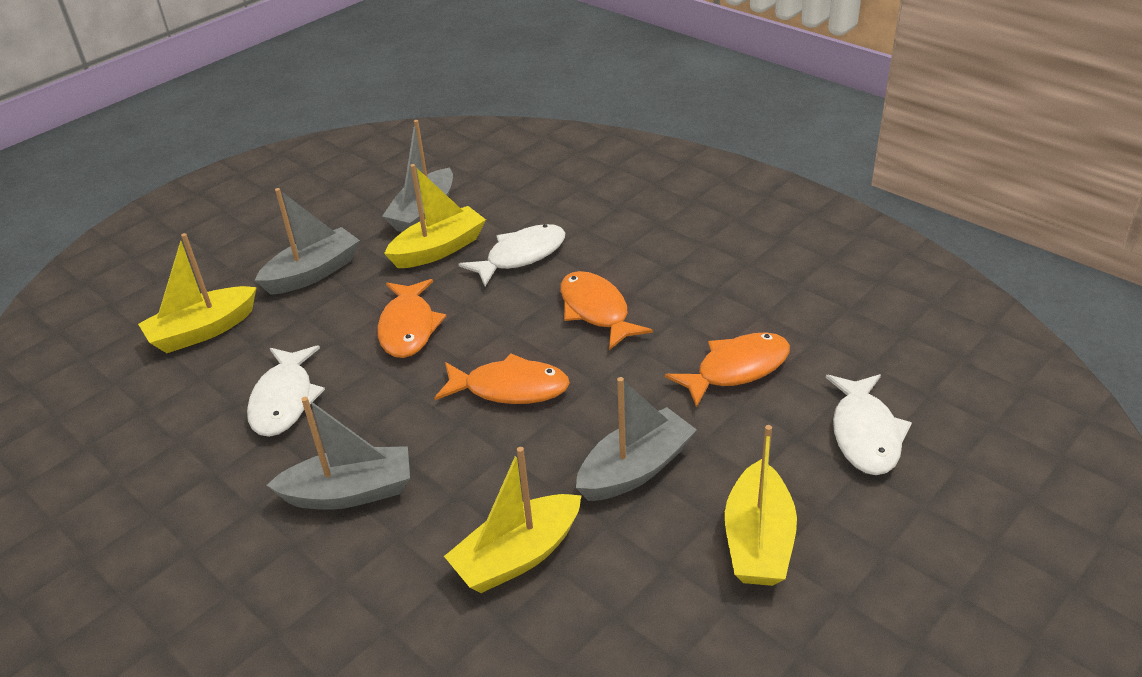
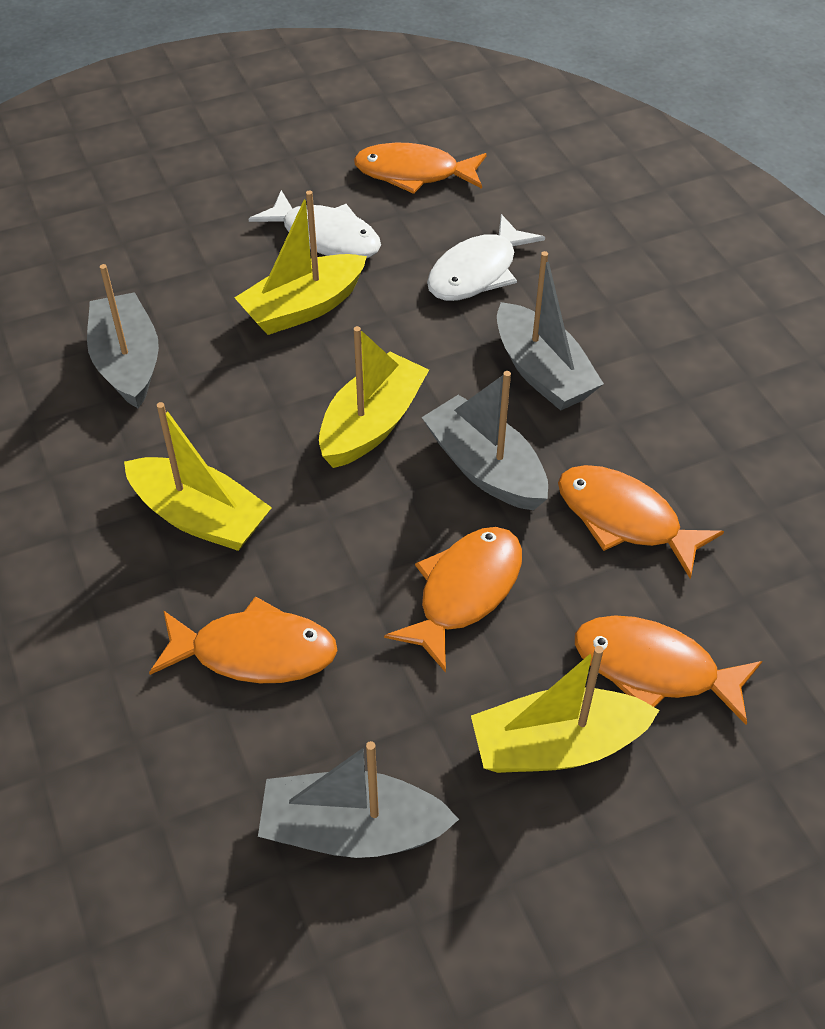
orange fish: 4 -> 5
white fish: 3 -> 2

